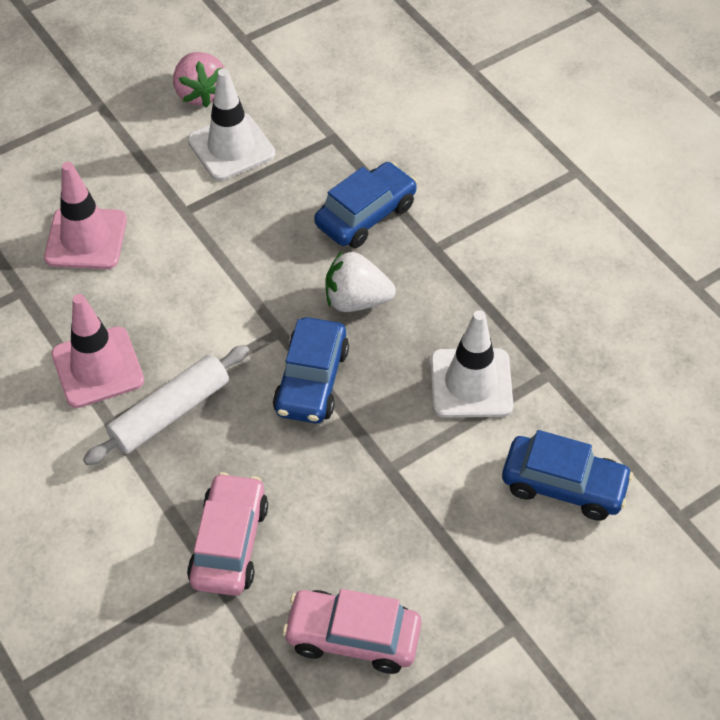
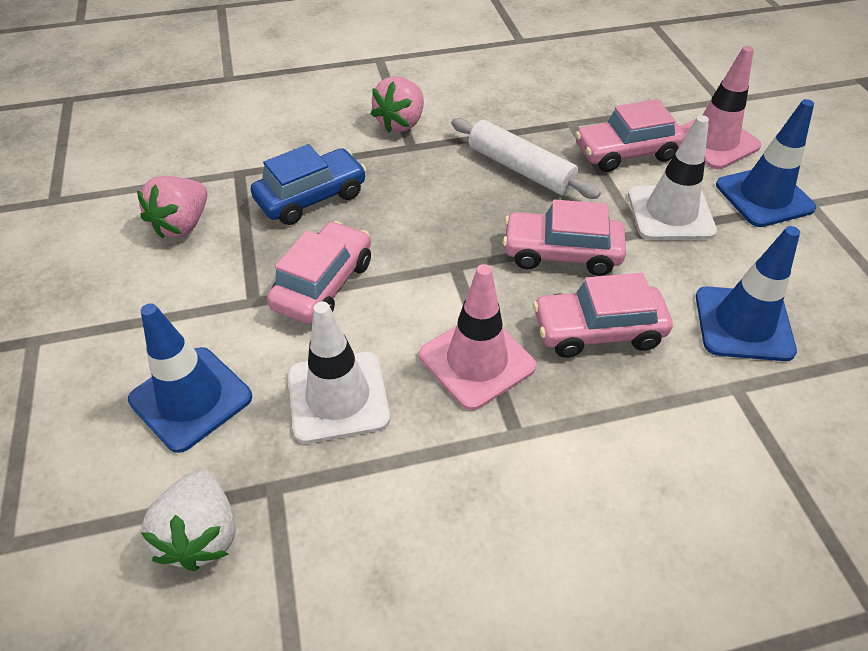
blue car: 3 -> 1
blue traffic cone: 0 -> 3
pink car: 2 -> 4
pink strawberry: 1 -> 2

